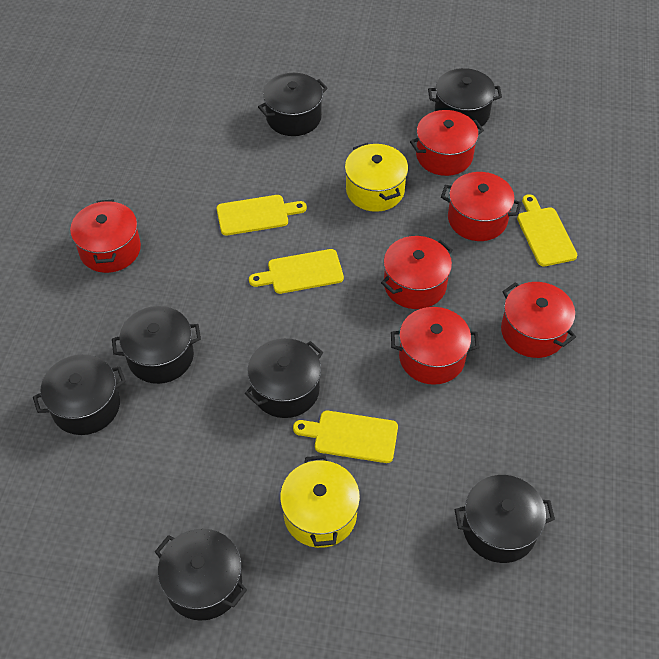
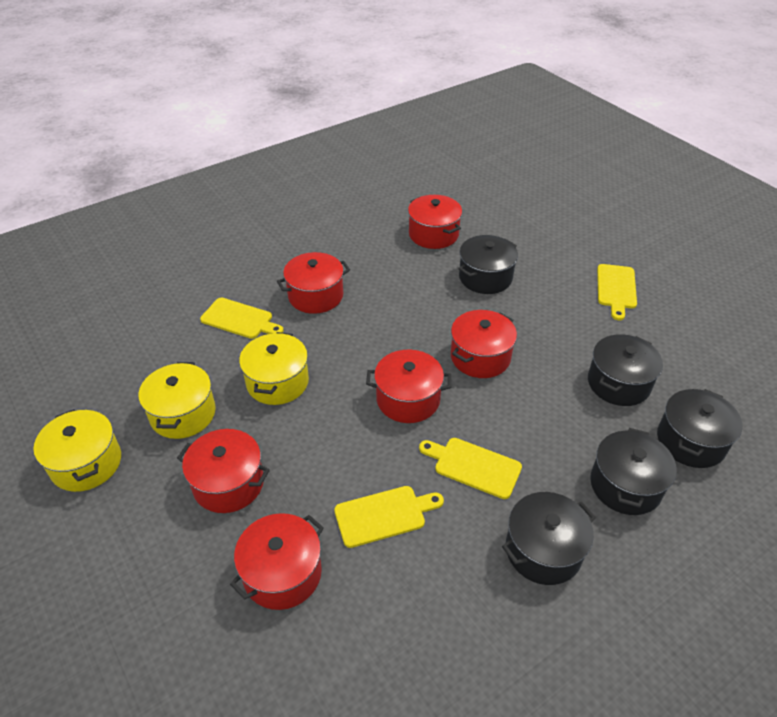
black pot: 7 -> 5
yellow pot: 2 -> 3

